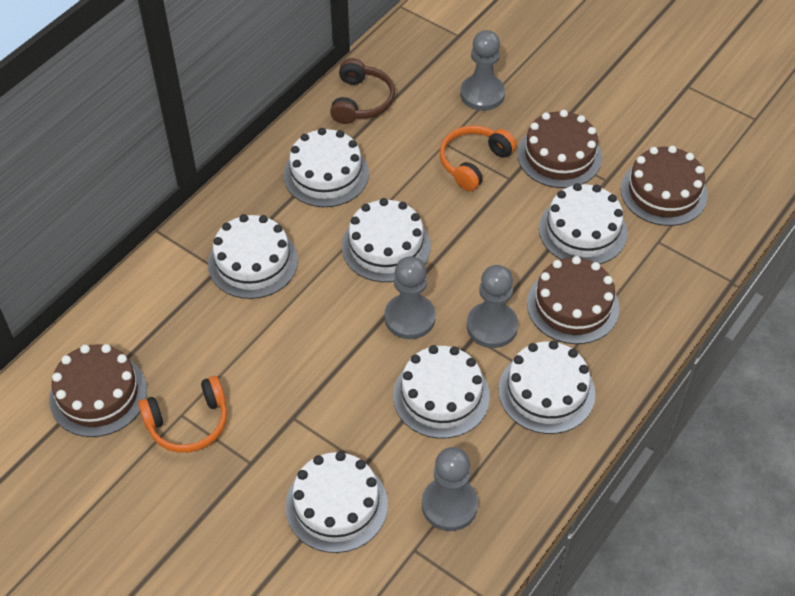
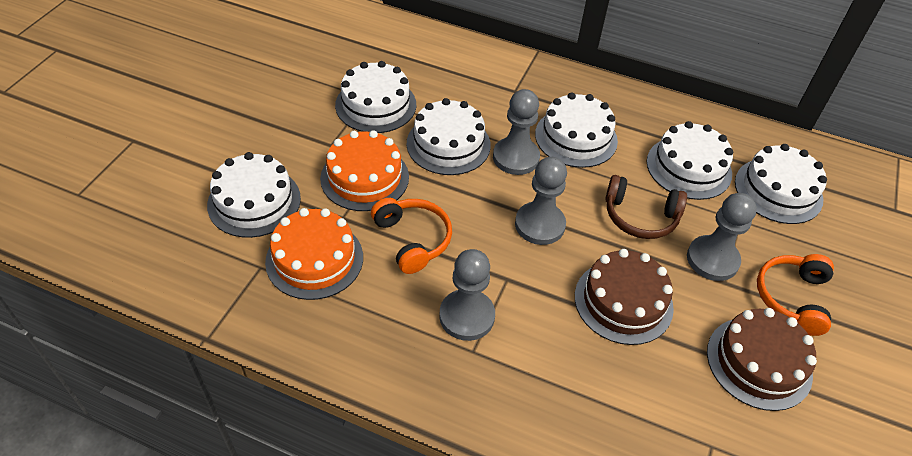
brown cake: 4 -> 2
orange cake: 0 -> 2
white cake: 7 -> 6

